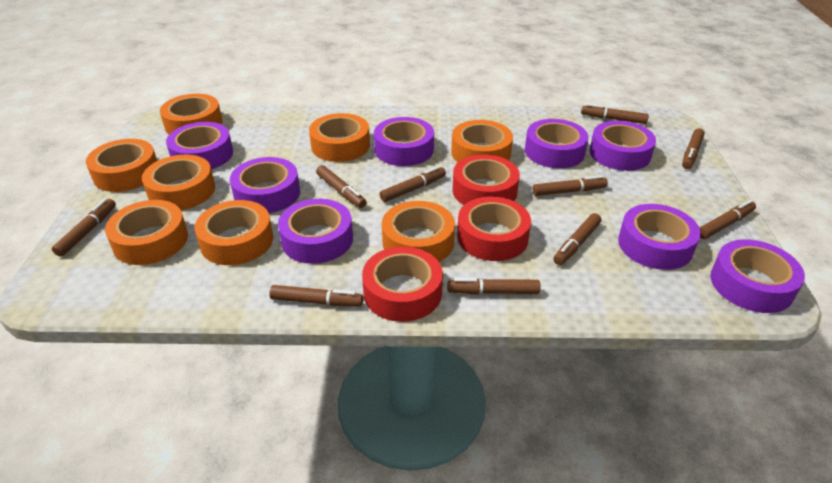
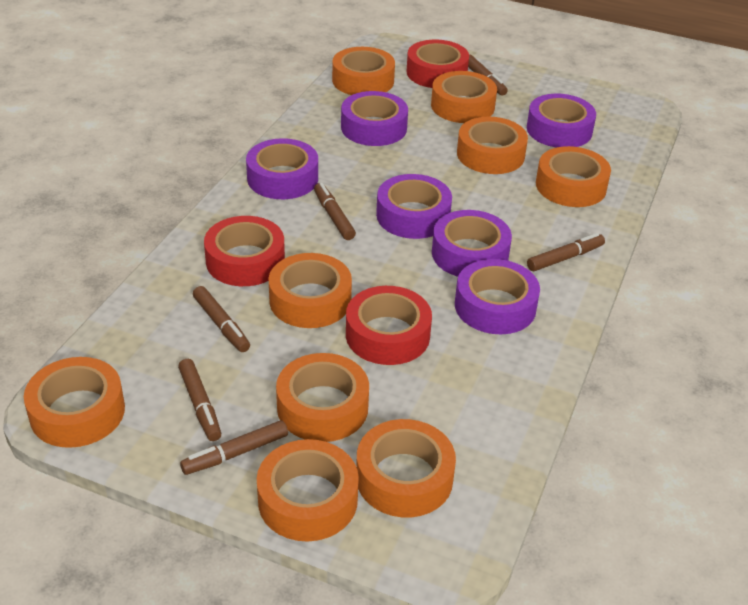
brown marker: 10 -> 6
orange tape: 8 -> 9
purple tape: 8 -> 6

